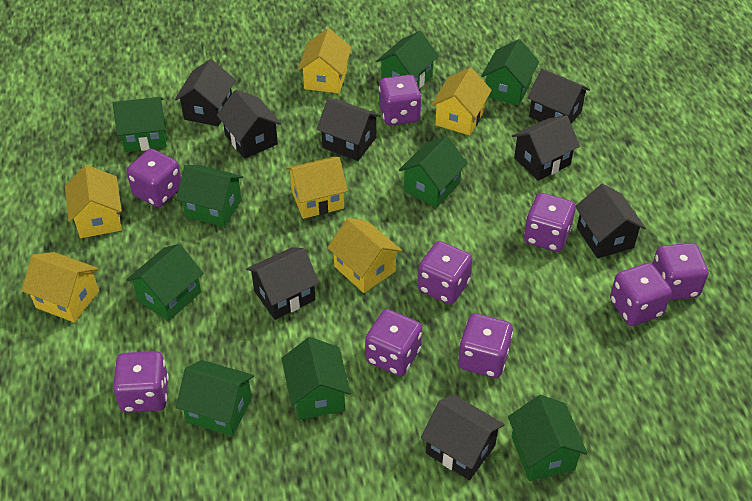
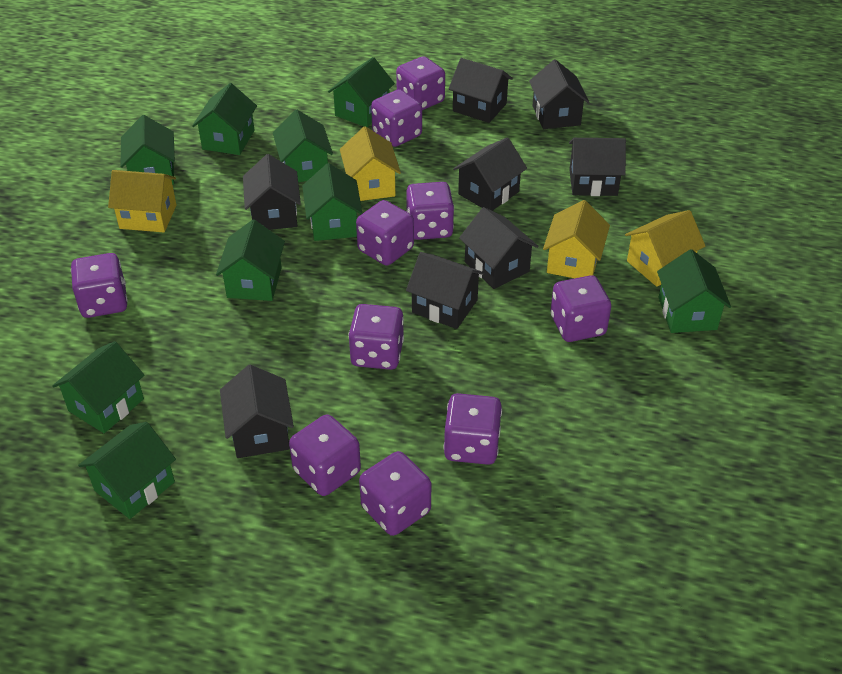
purple dice: 9 -> 10
yellow house: 6 -> 4

